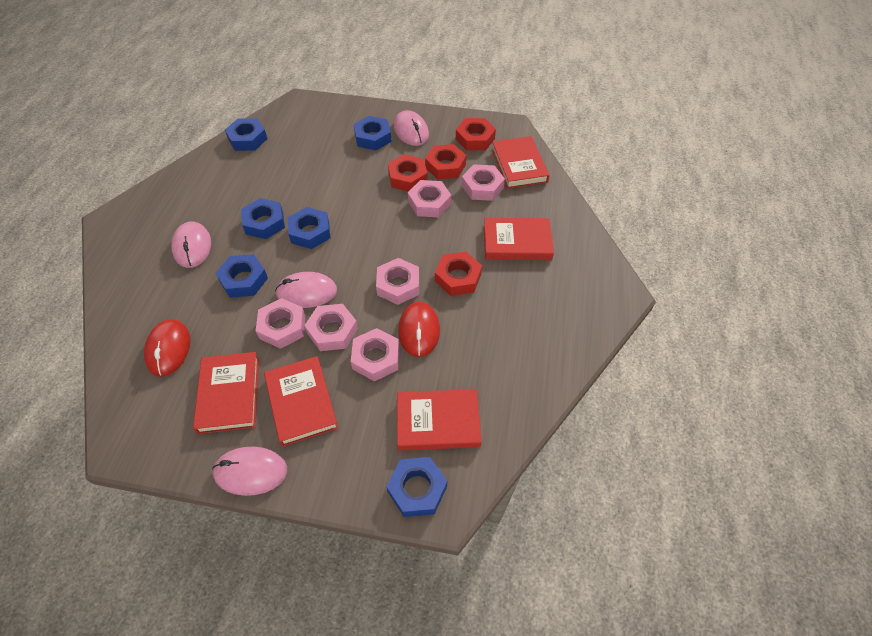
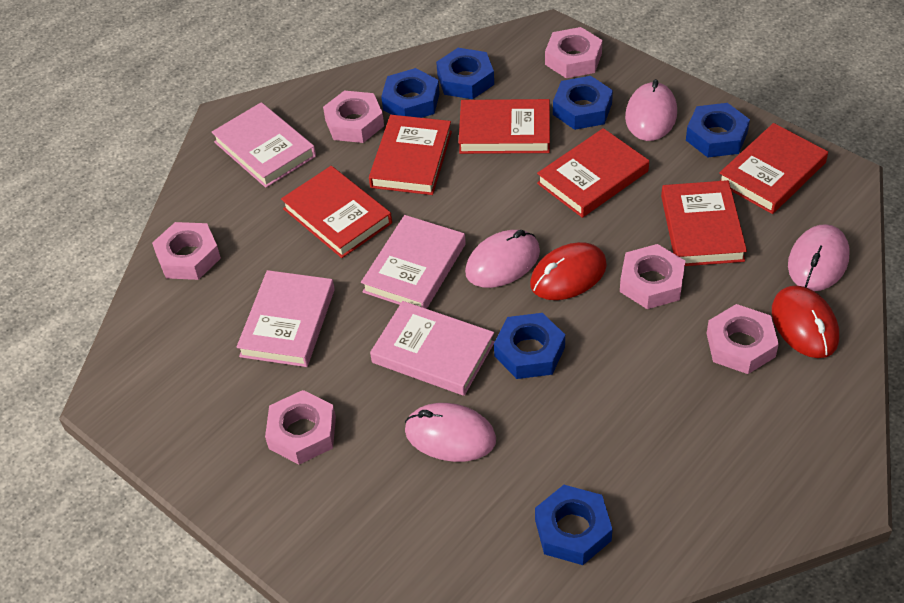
pink book: 0 -> 4
red book: 5 -> 6
red nut: 4 -> 0

